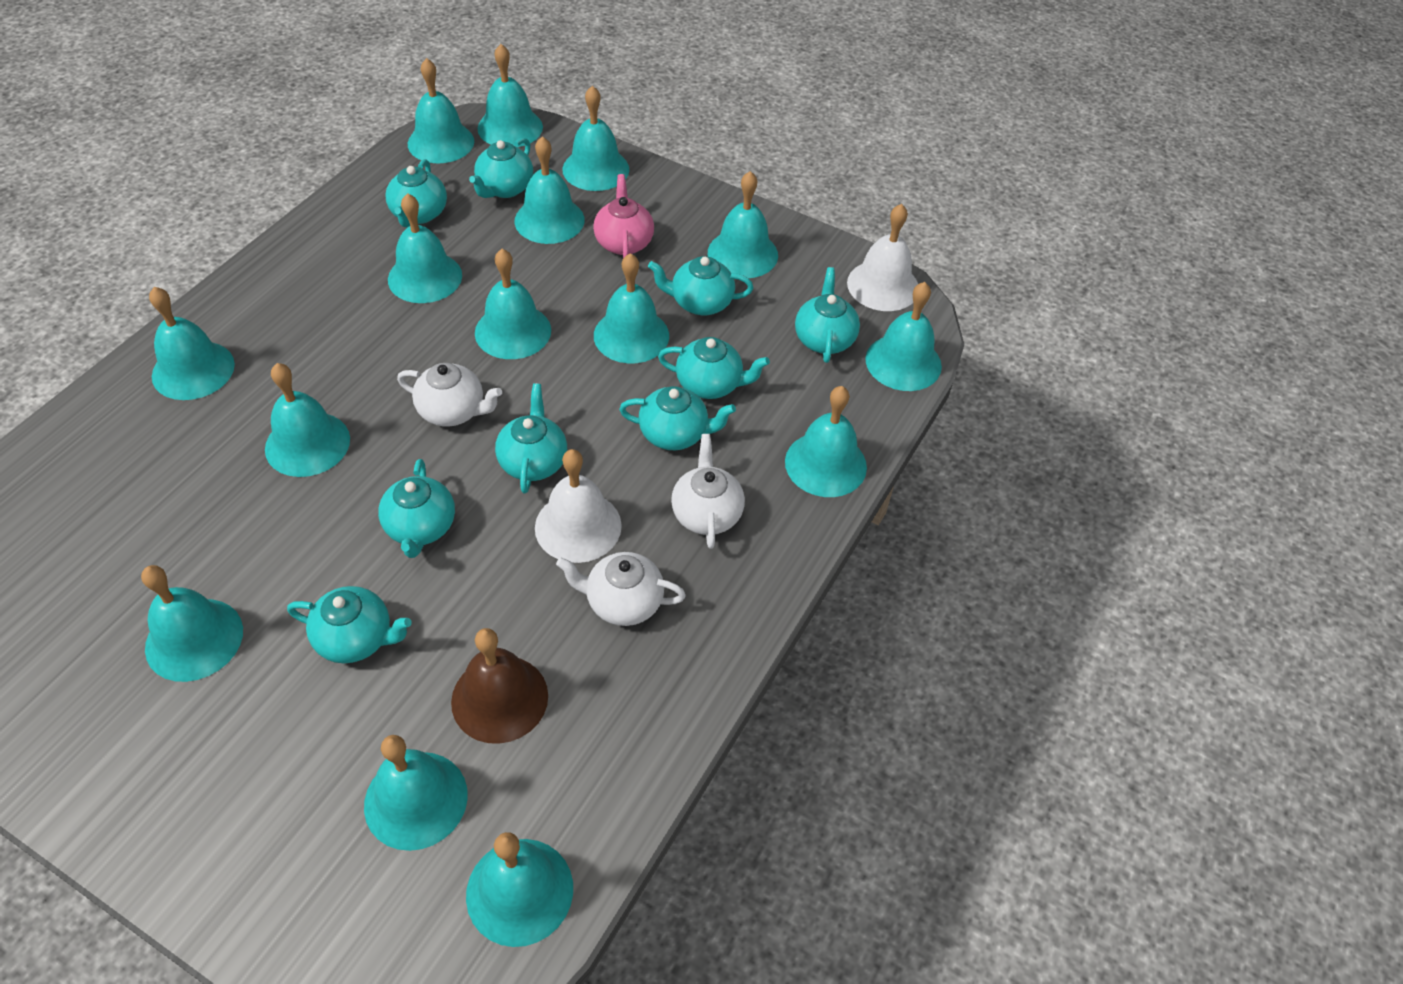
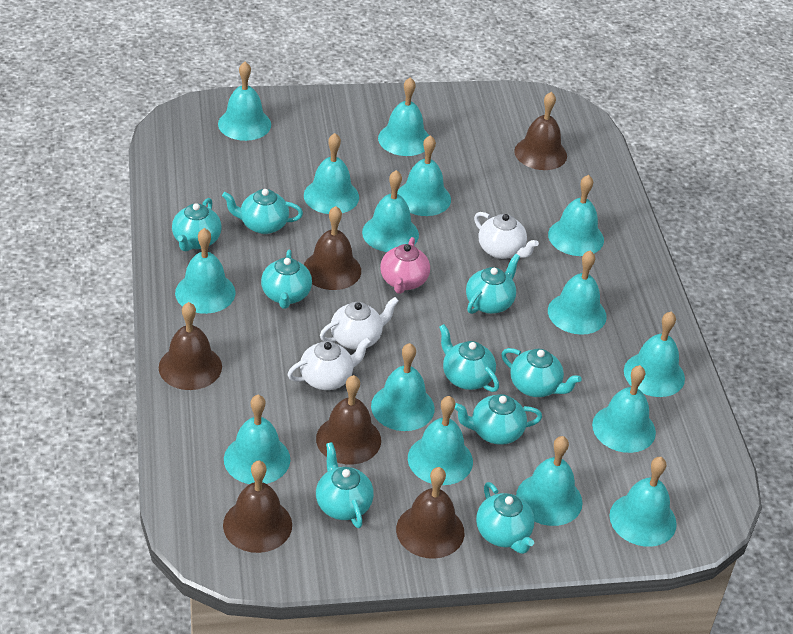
brown bell: 1 -> 6
white bell: 2 -> 0

